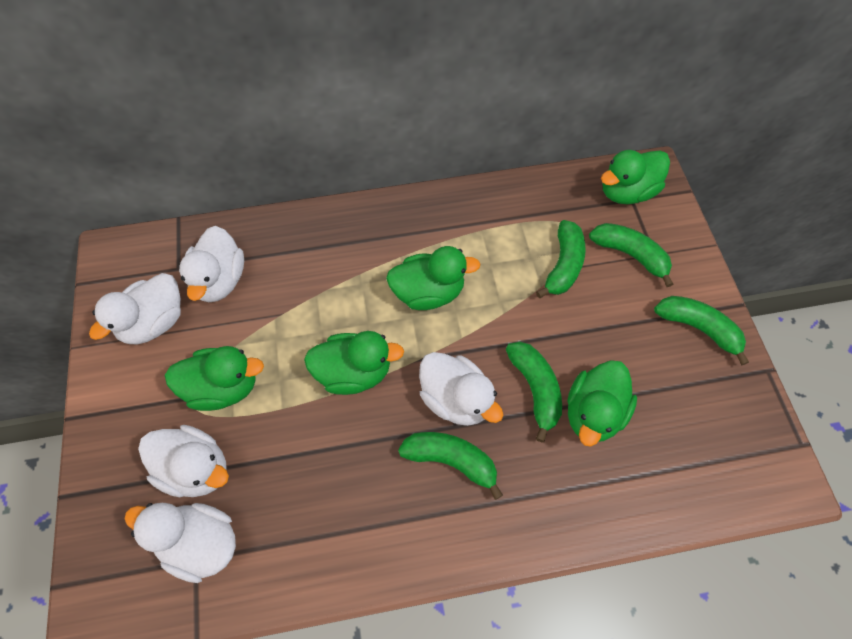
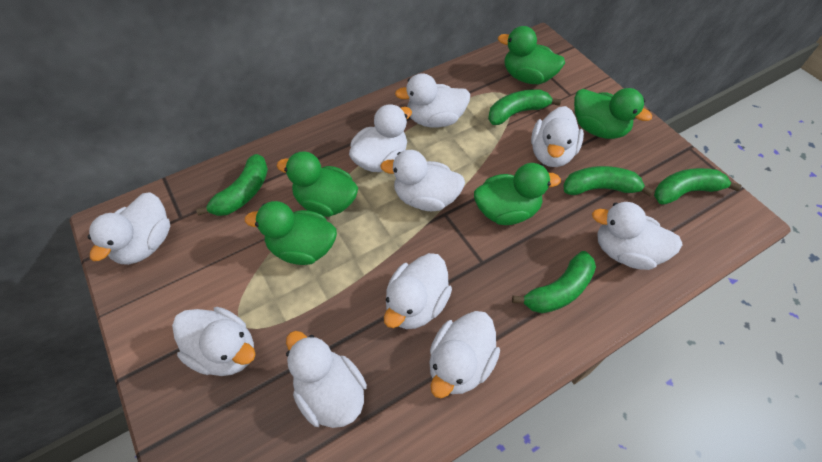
white duck: 5 -> 10

